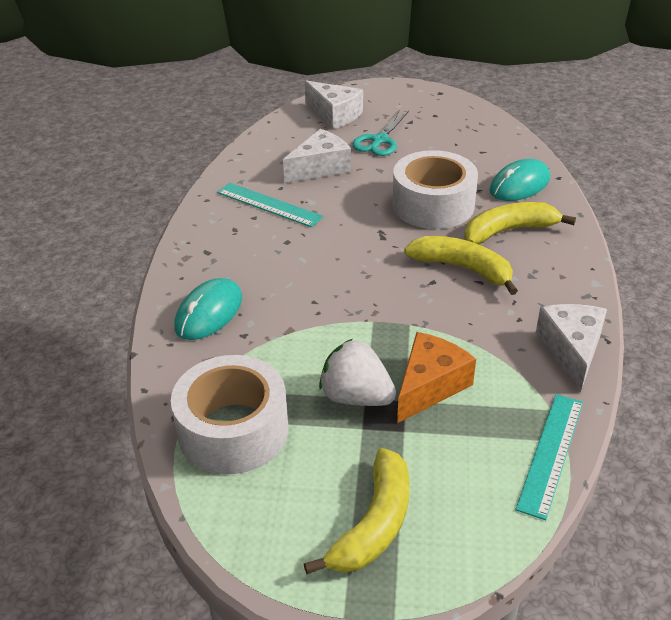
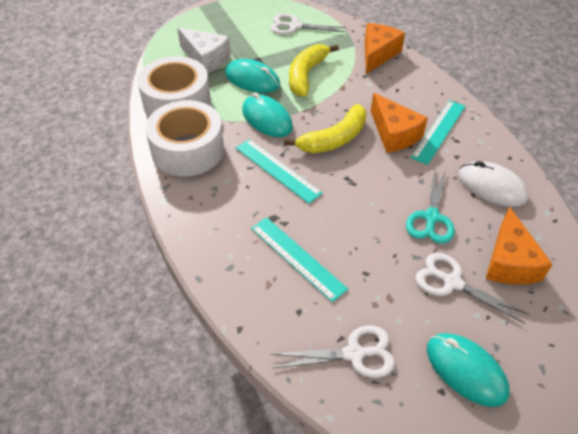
orange cheese: 1 -> 3
turquoise mouse: 2 -> 3
turquoise ruler: 2 -> 3
white cheese: 3 -> 1
white mouse: 0 -> 1
white scissors: 0 -> 3
white strawberry: 1 -> 0
yellow banana: 3 -> 2

